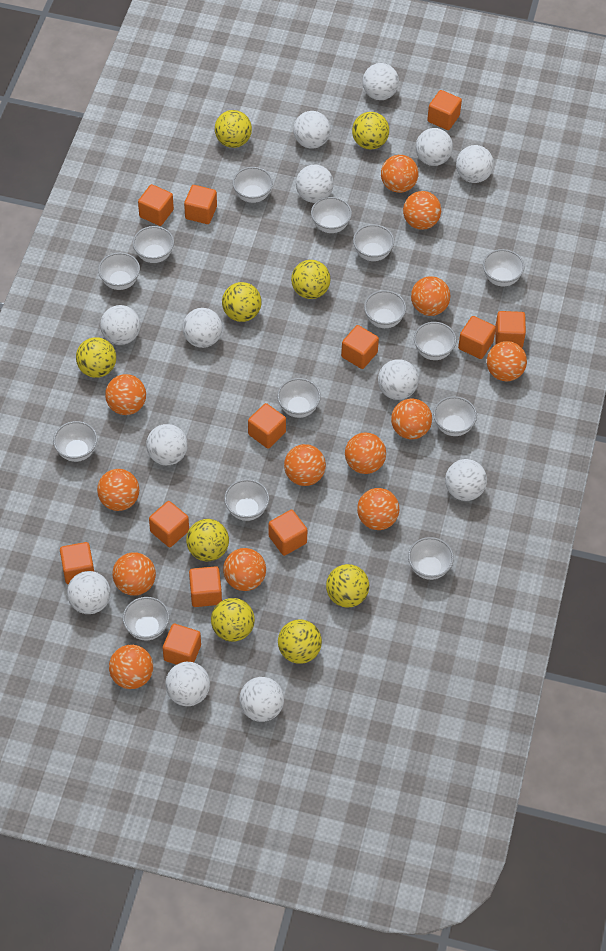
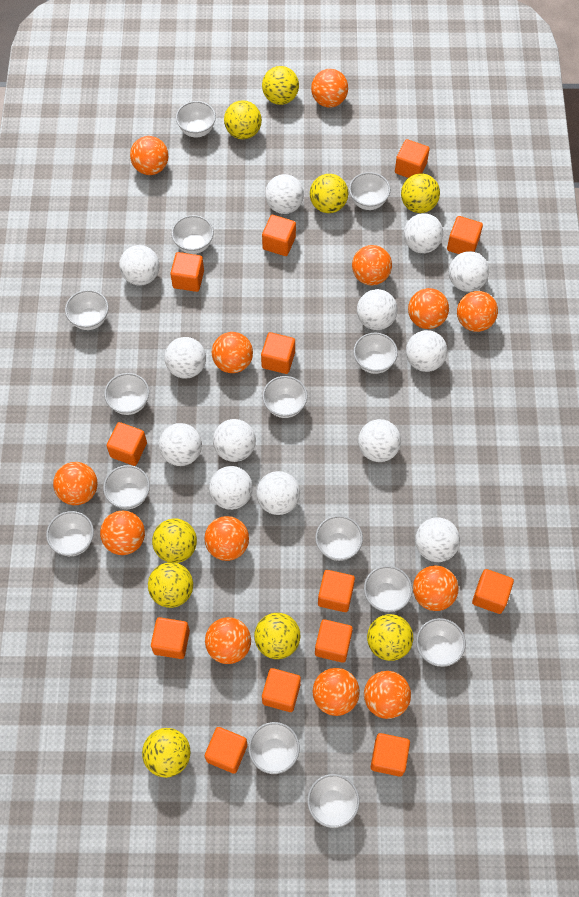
orange cube: 12 -> 13

